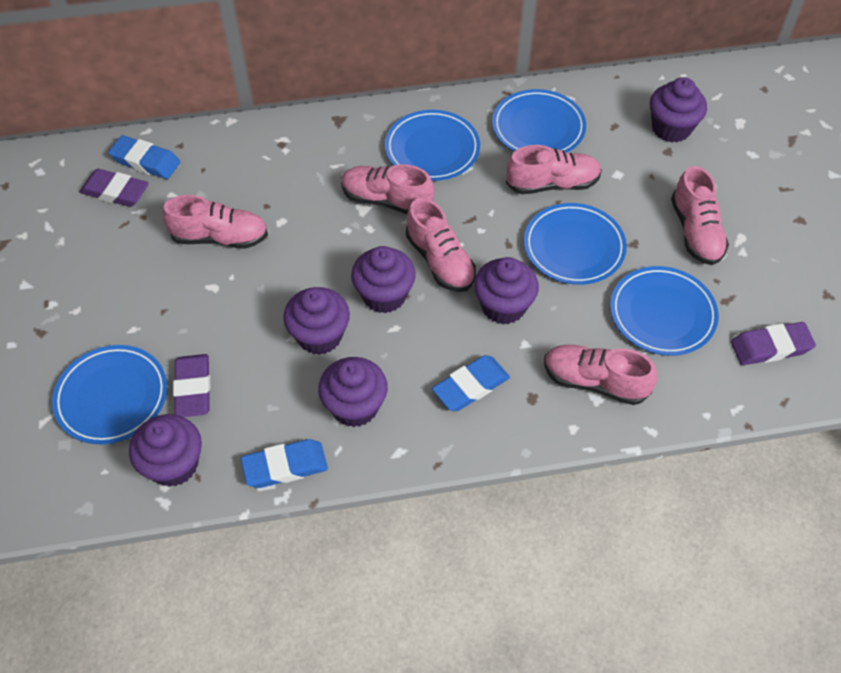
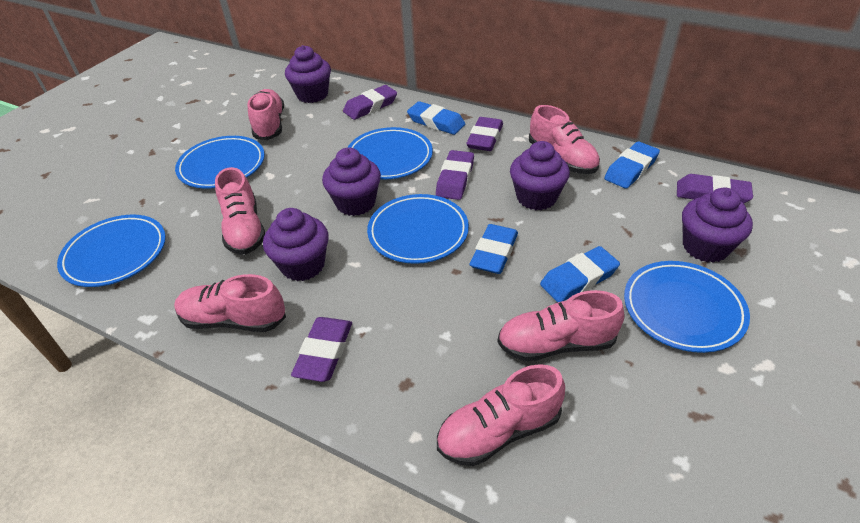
blue eraser: 3 -> 4
purple cupcake: 6 -> 5
purple eraser: 3 -> 5

